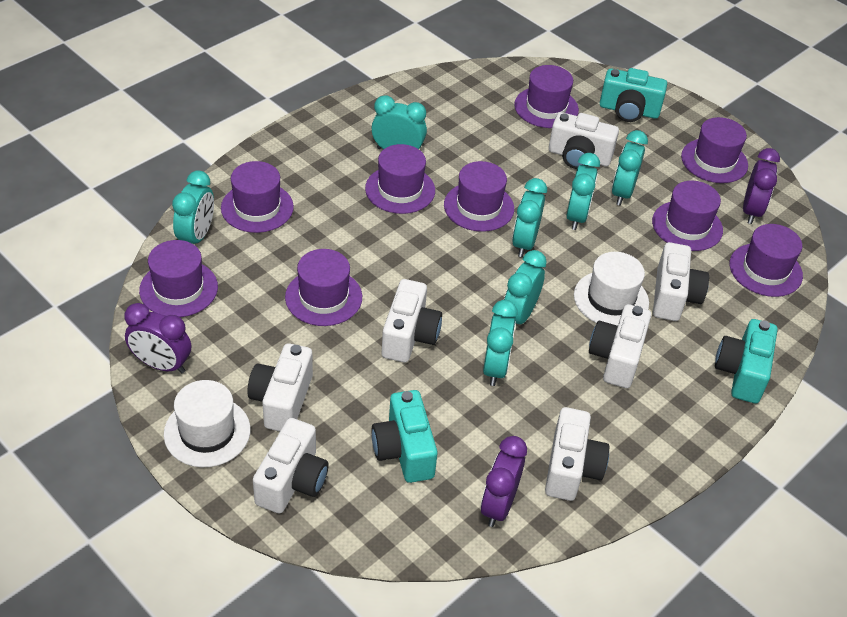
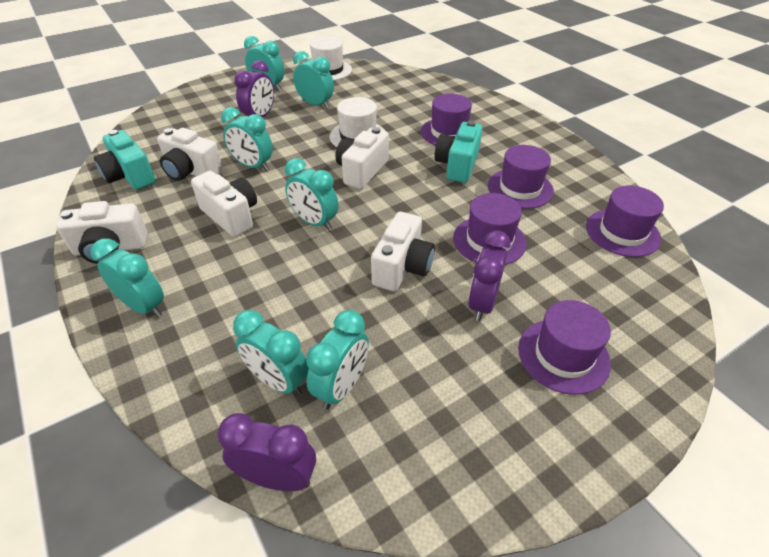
purple hat: 9 -> 5
turquoise camera: 3 -> 2
white camera: 7 -> 5

